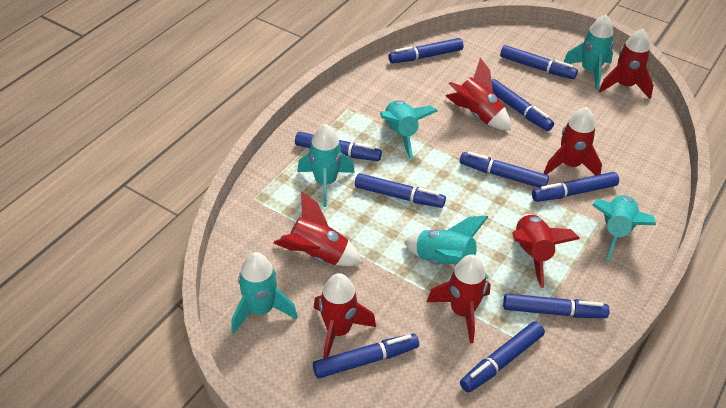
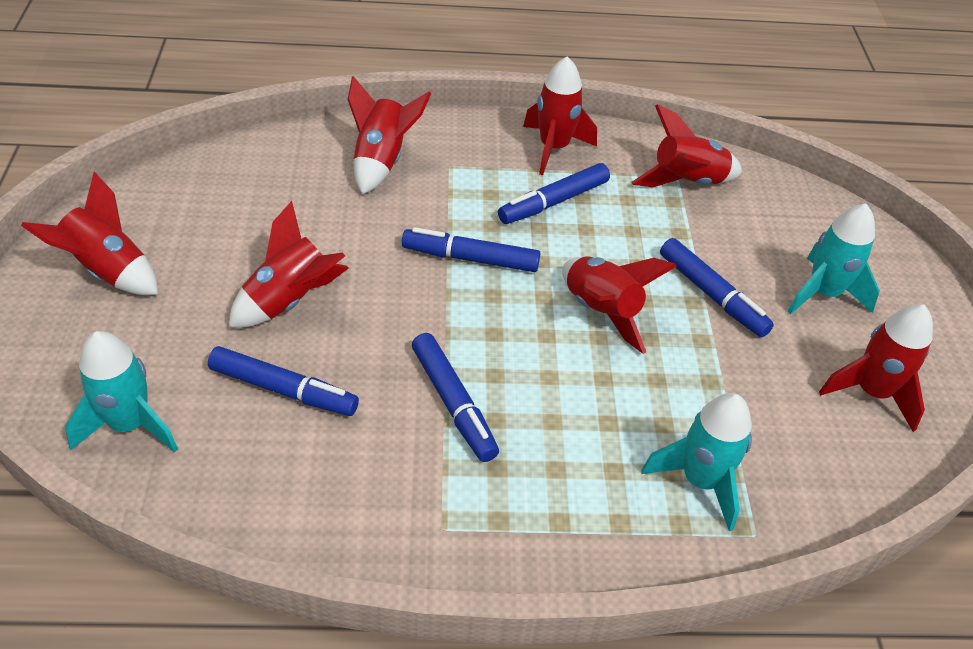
blue marker: 10 -> 5
turquoise rocket: 6 -> 3

